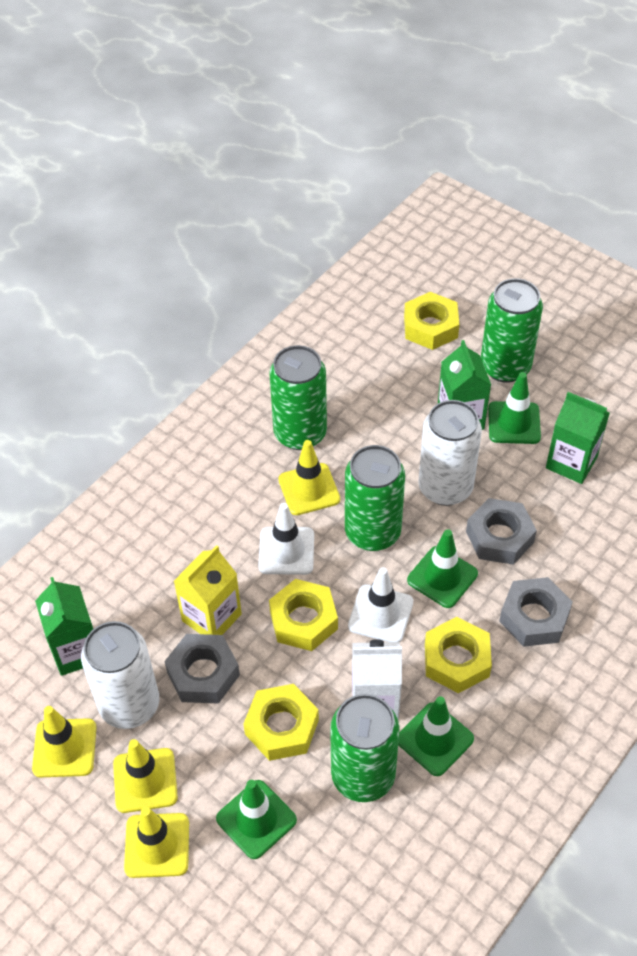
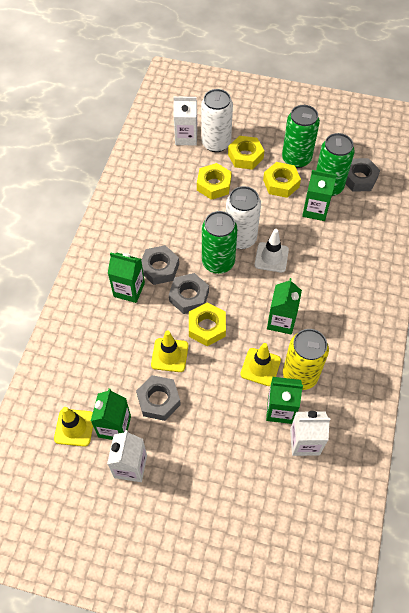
green can: 4 -> 3
green carton: 3 -> 5
green traffic cone: 4 -> 0
grey nut: 3 -> 4
white carton: 1 -> 3
white traffic cone: 2 -> 1
yellow can: 0 -> 1
yellow carton: 1 -> 0
yellow traffic cone: 4 -> 3

